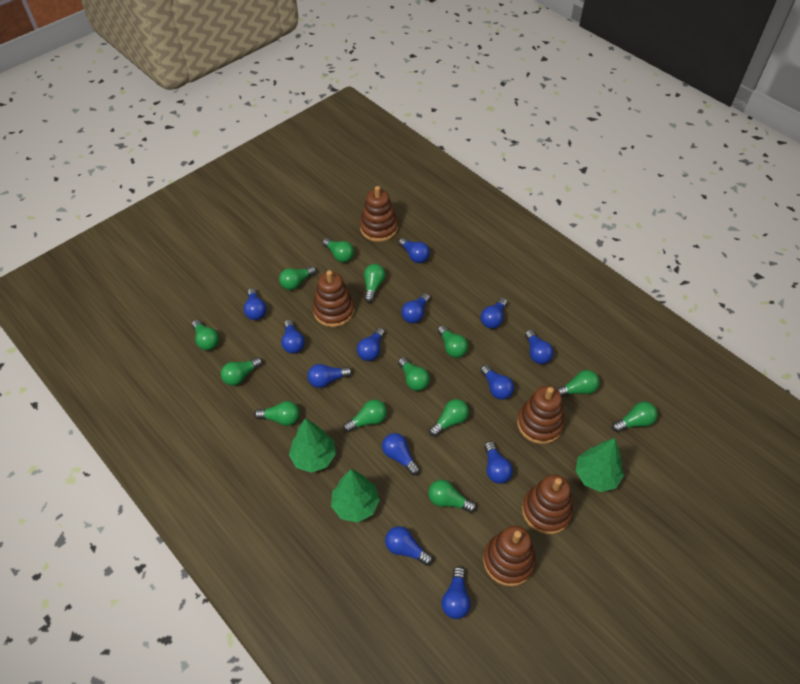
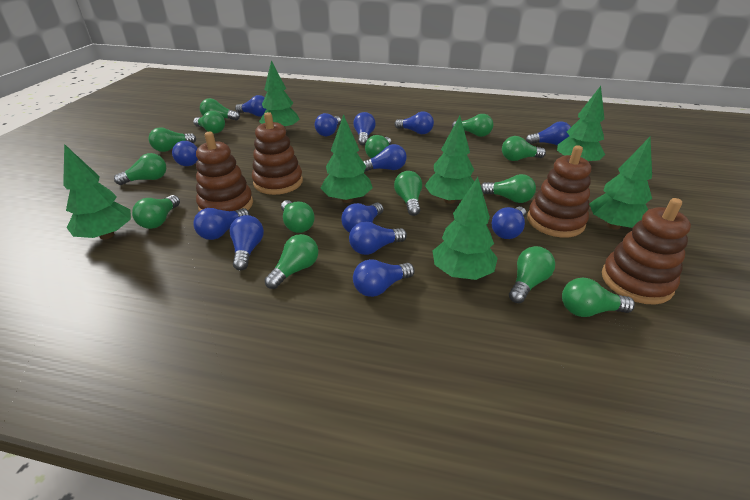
brown stacking toy: 5 -> 4
green light bulb: 13 -> 14
green tree: 3 -> 7

